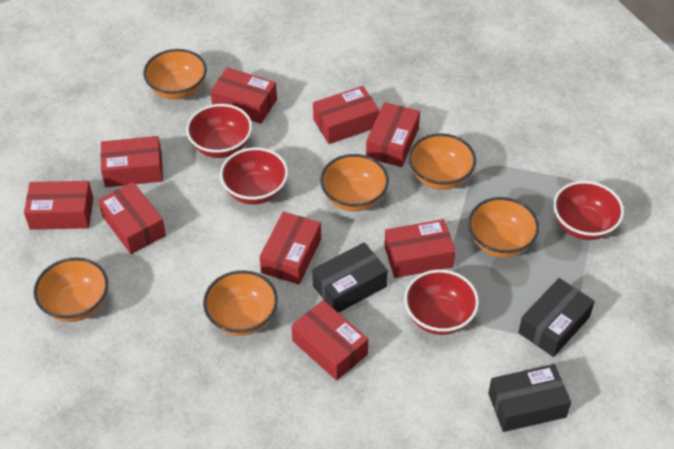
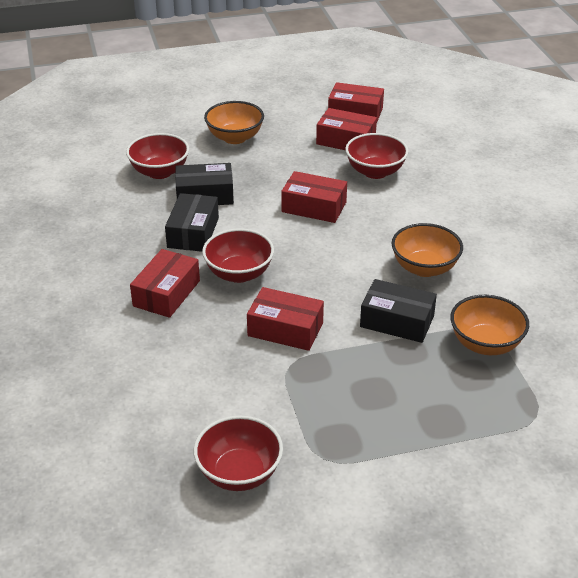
orange bowl: 6 -> 3
red box: 9 -> 5

